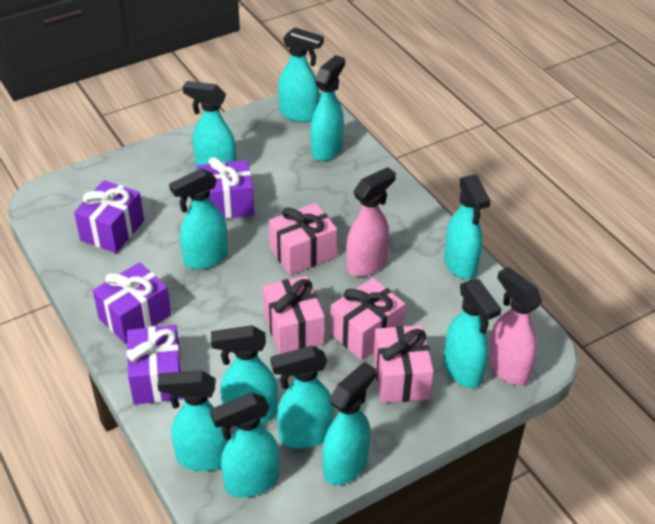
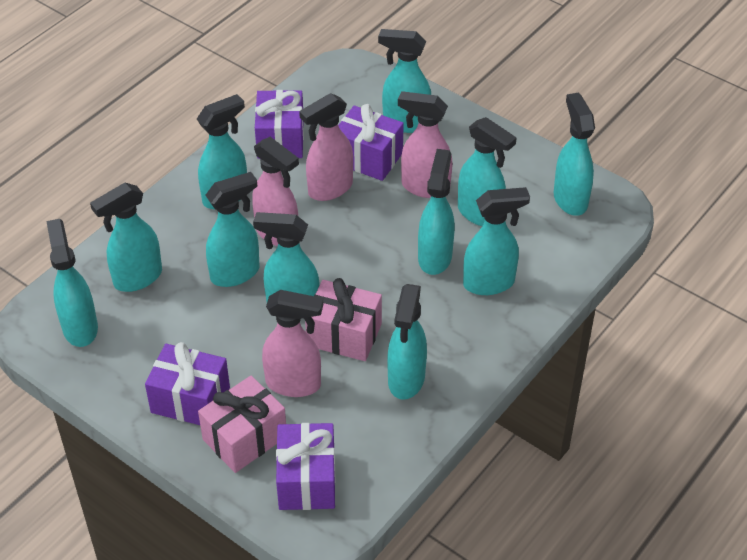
pink gift: 4 -> 2
pink spray bottle: 2 -> 4

